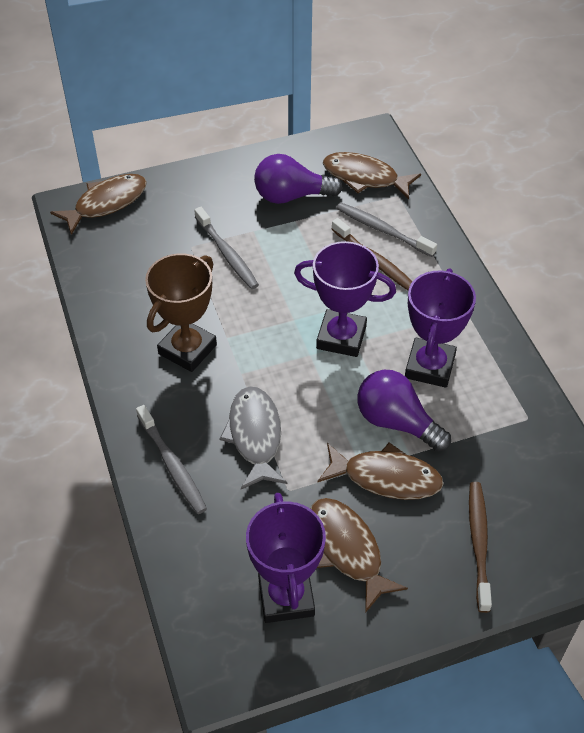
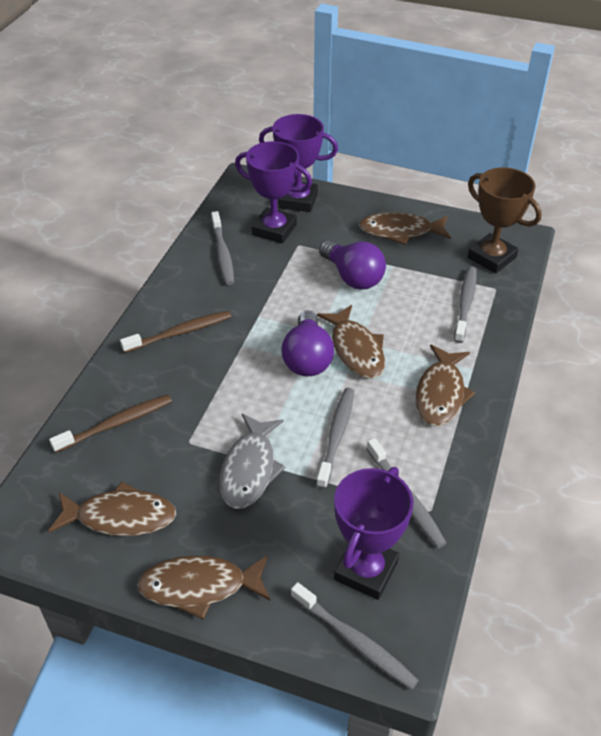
brown fish: 4 -> 5
grey toothbrush: 3 -> 5

